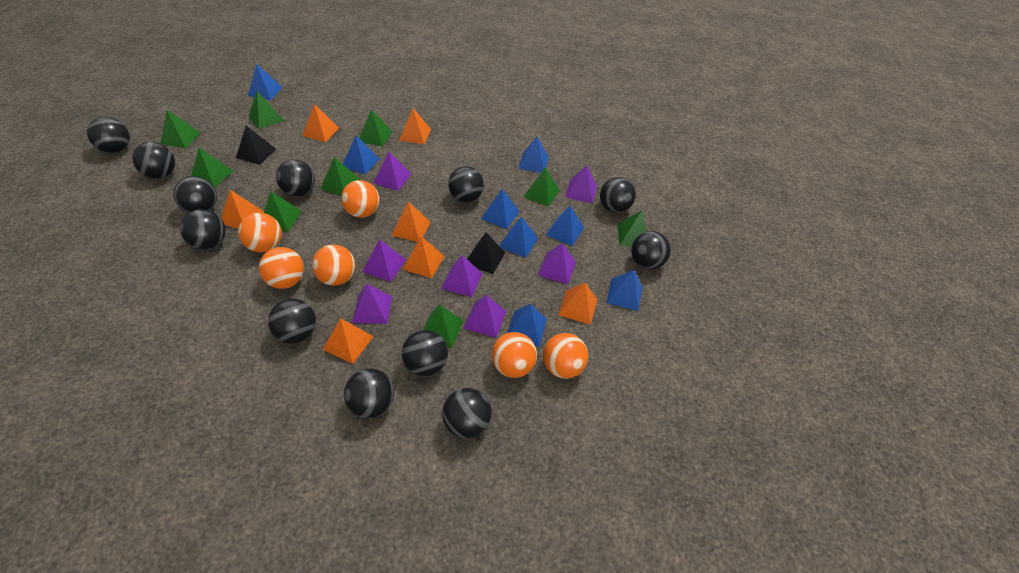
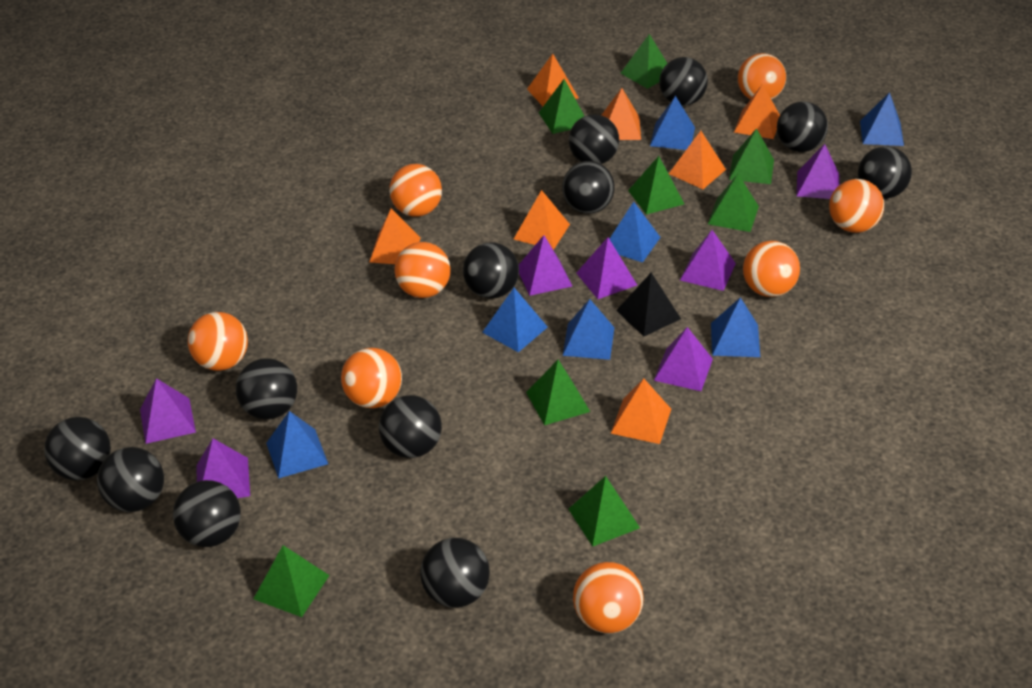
black pyramid: 2 -> 1
blue pyramid: 8 -> 7
green pyramid: 9 -> 8
orange ball: 6 -> 8

